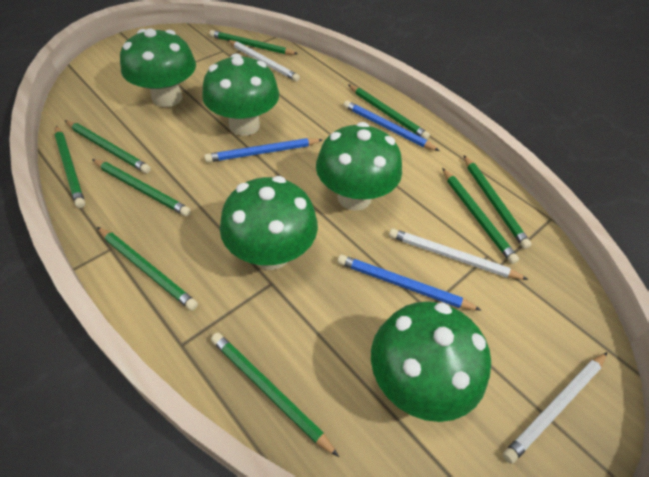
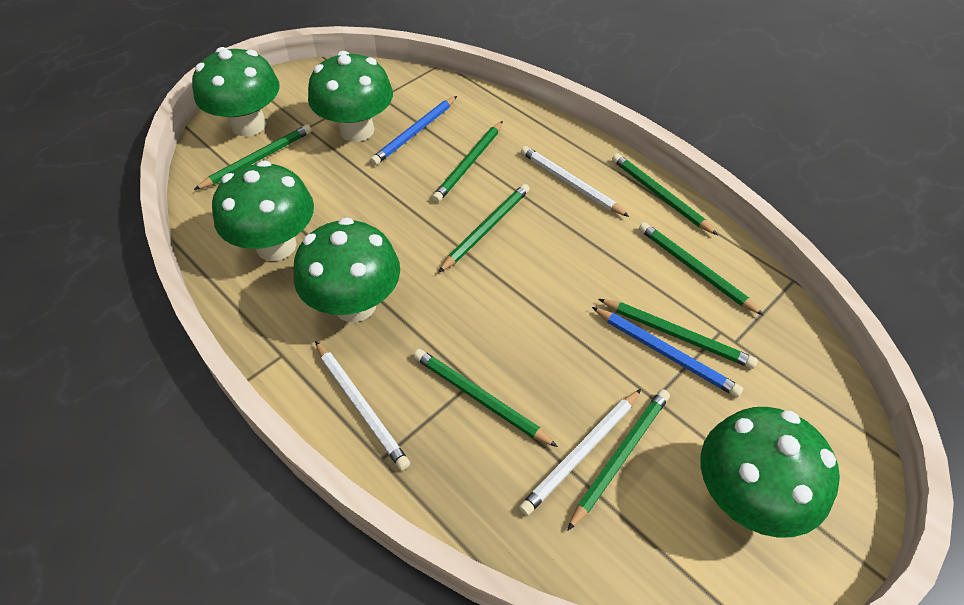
blue pencil: 3 -> 2
green pencil: 9 -> 8

